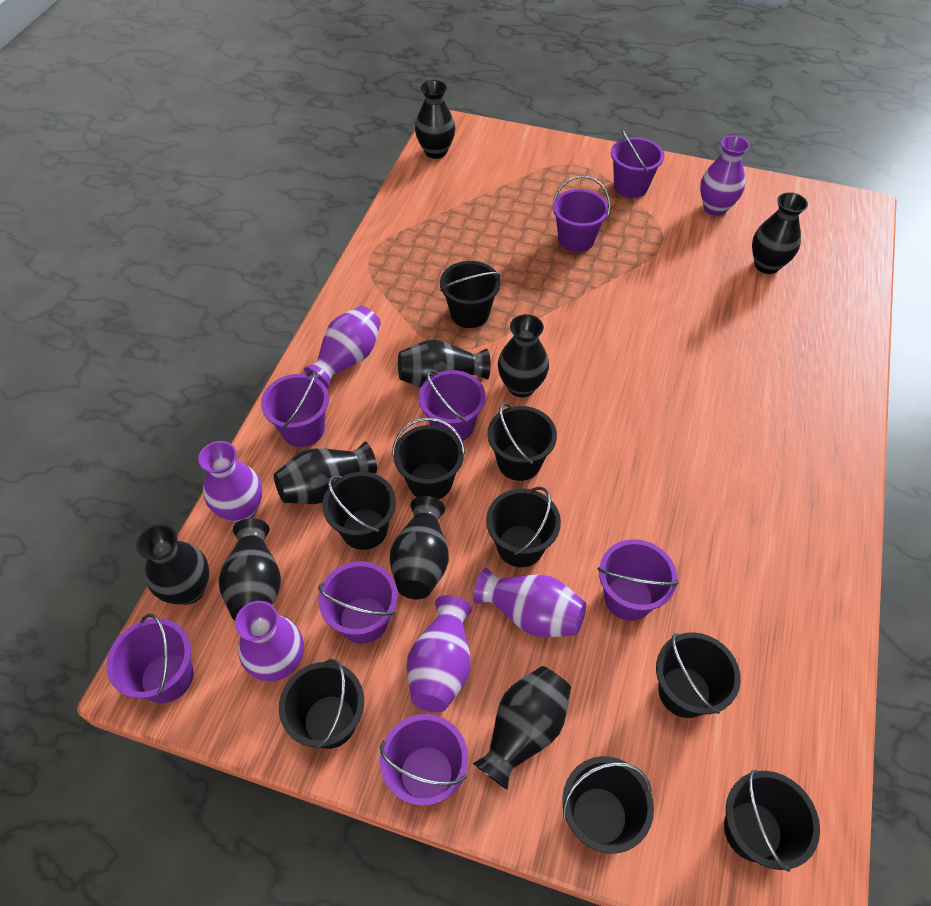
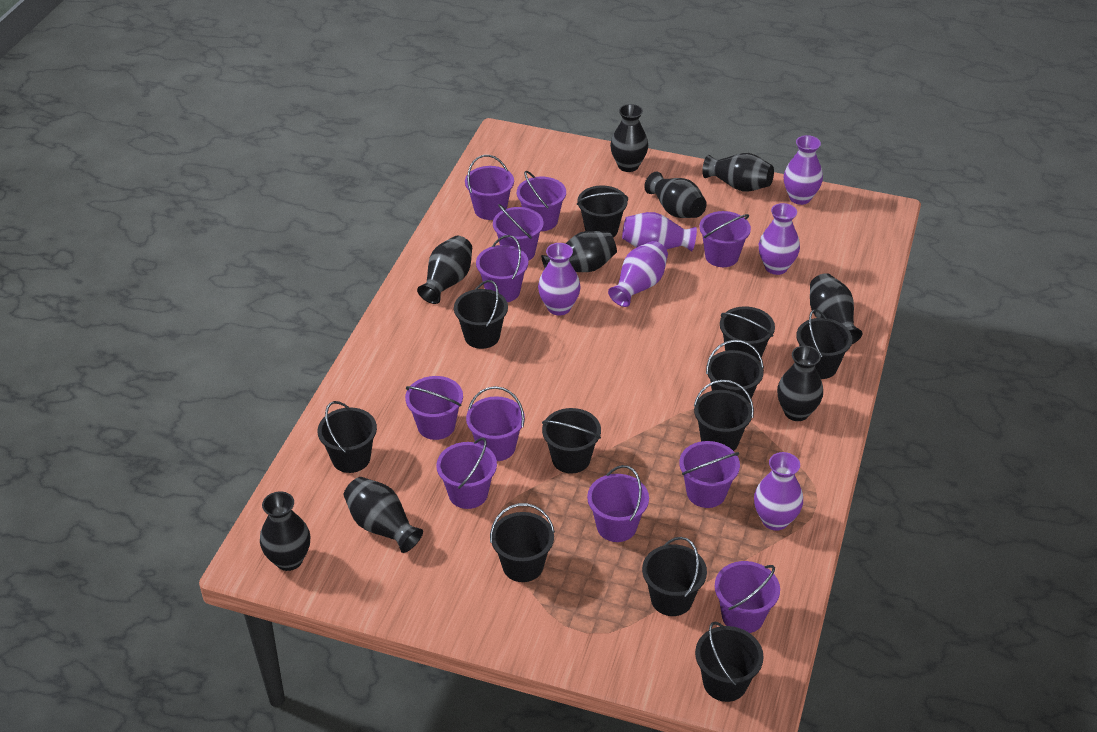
black bucket: 9 -> 11
purple bucket: 8 -> 11

